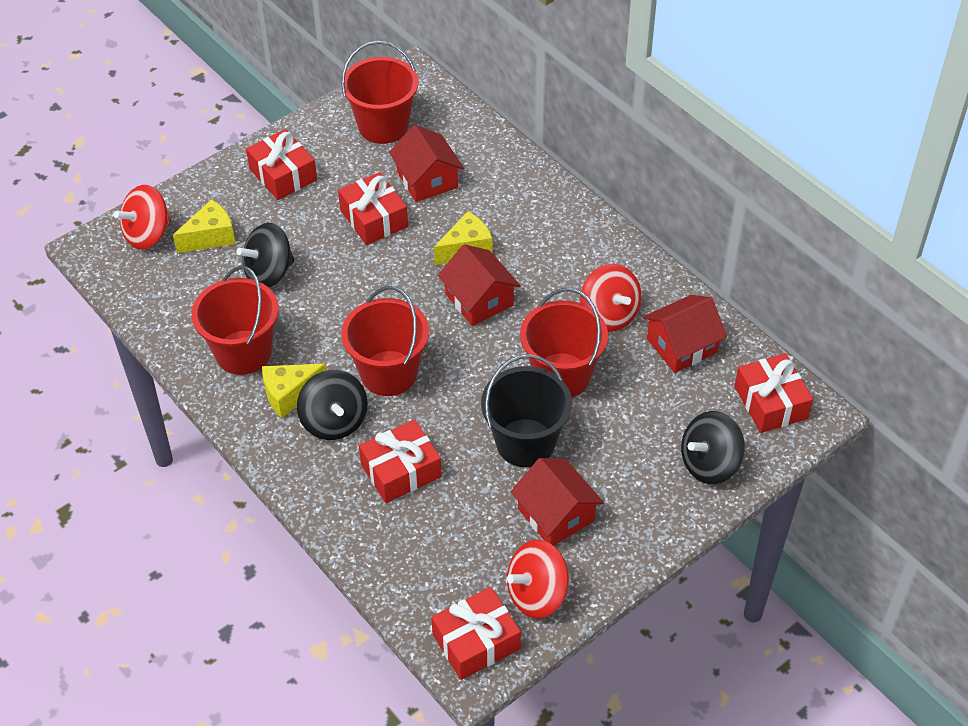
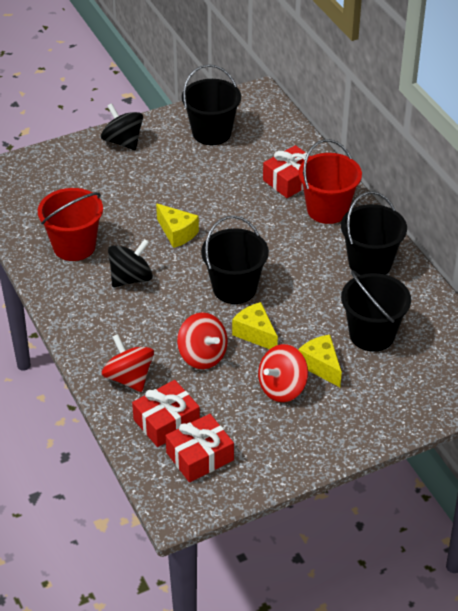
black bucket: 1 -> 4
black spinning top: 3 -> 2
red bucket: 4 -> 2
red gift: 5 -> 3
red house: 4 -> 0

